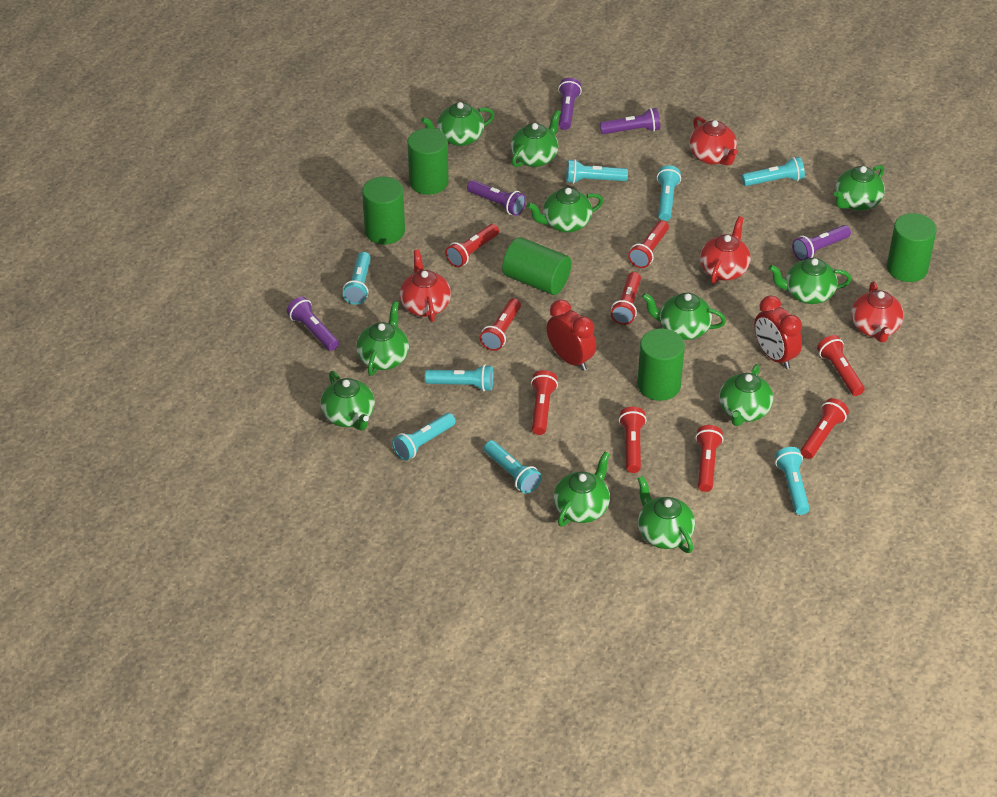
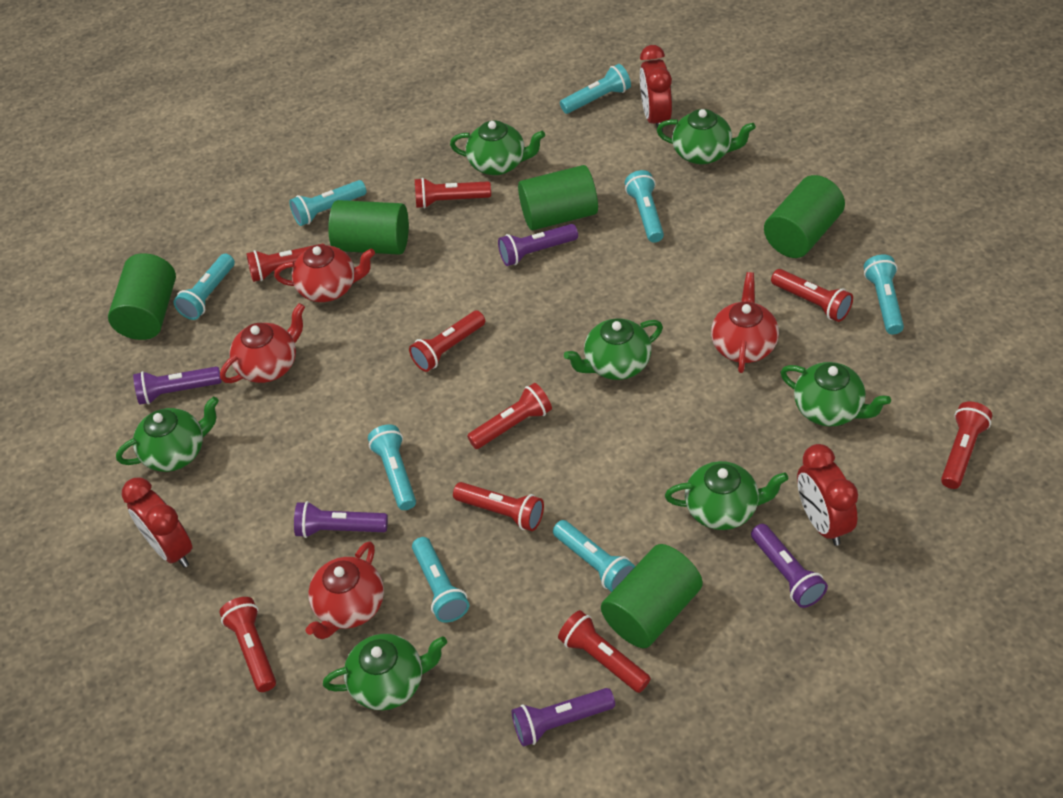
green teapot: 11 -> 7
red clock: 2 -> 3

